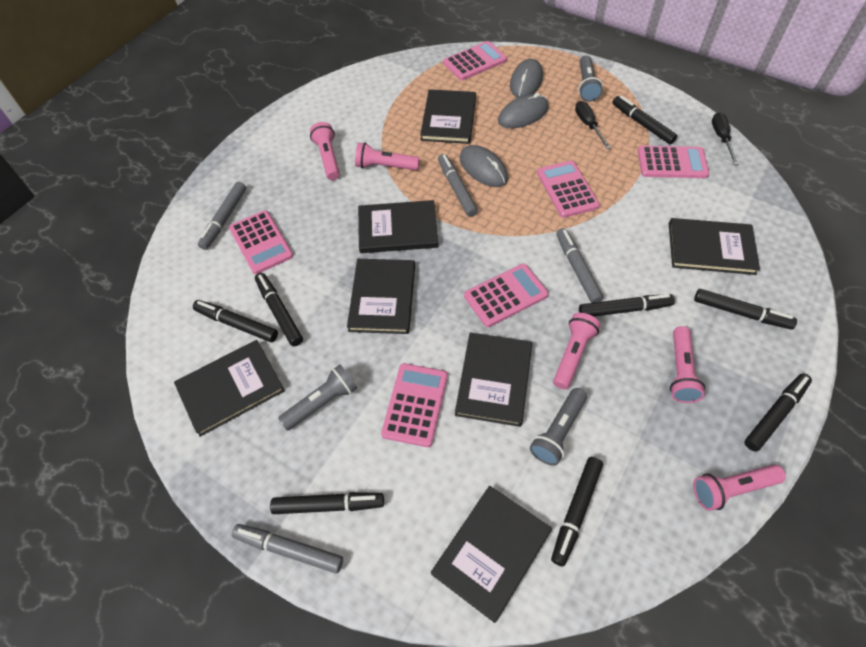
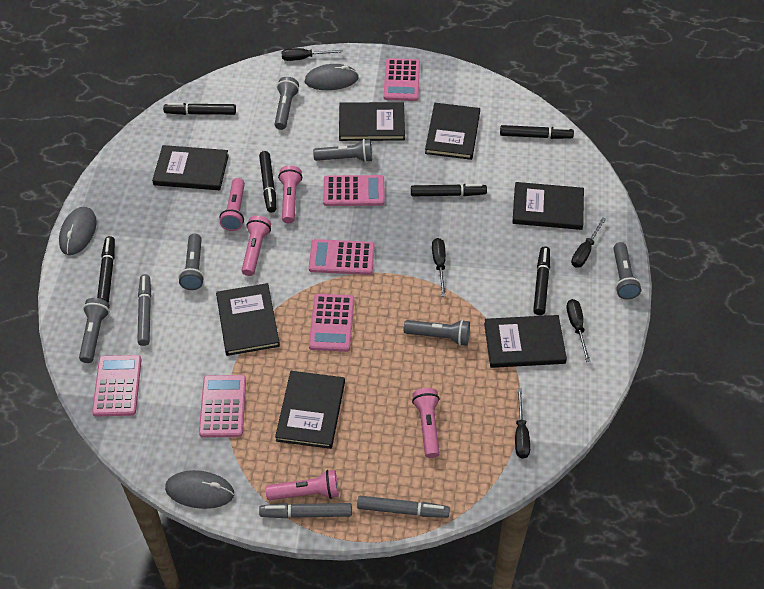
black marker: 8 -> 6
black screwdriver: 2 -> 5
grey flashlight: 3 -> 6
grey marker: 4 -> 3

